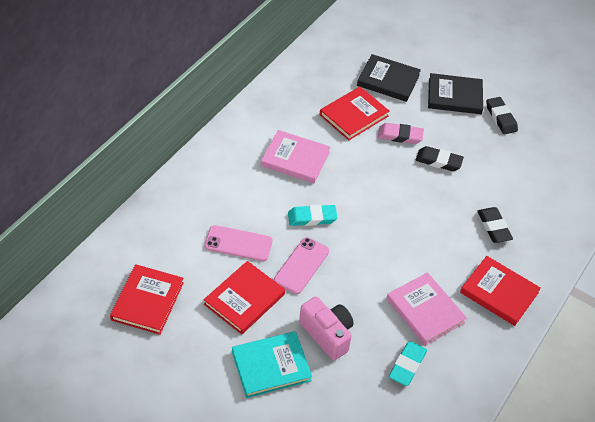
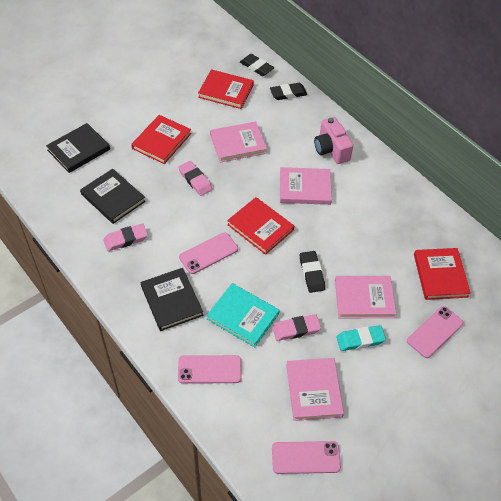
black book: 2 -> 3
pink book: 2 -> 4
pink eraser: 1 -> 3
pink phone: 2 -> 4
turquoise eraser: 2 -> 1

